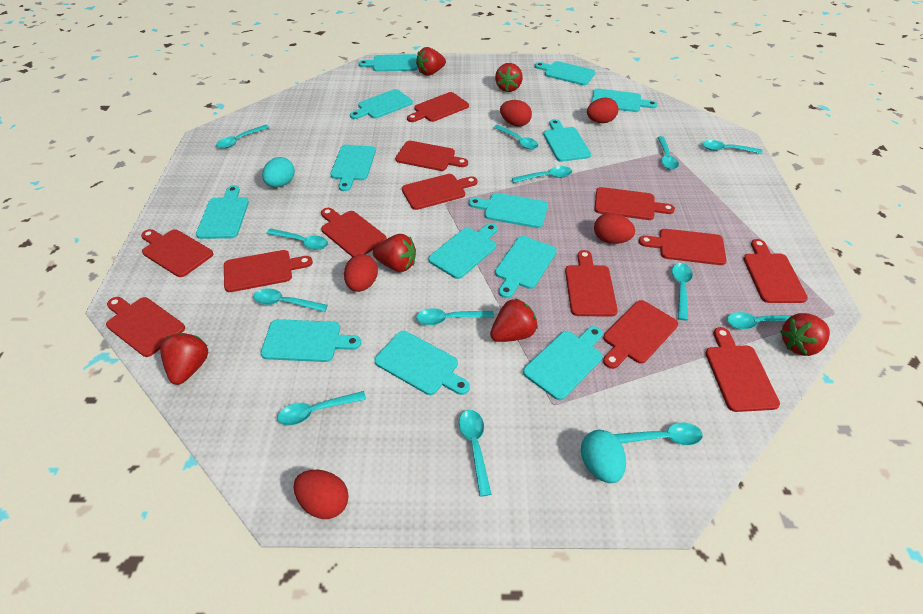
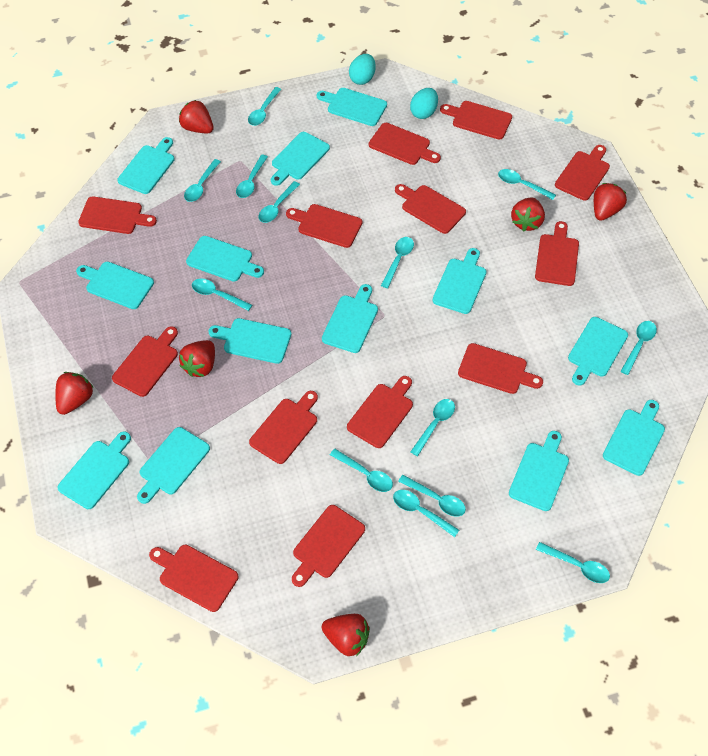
red egg: 5 -> 0

